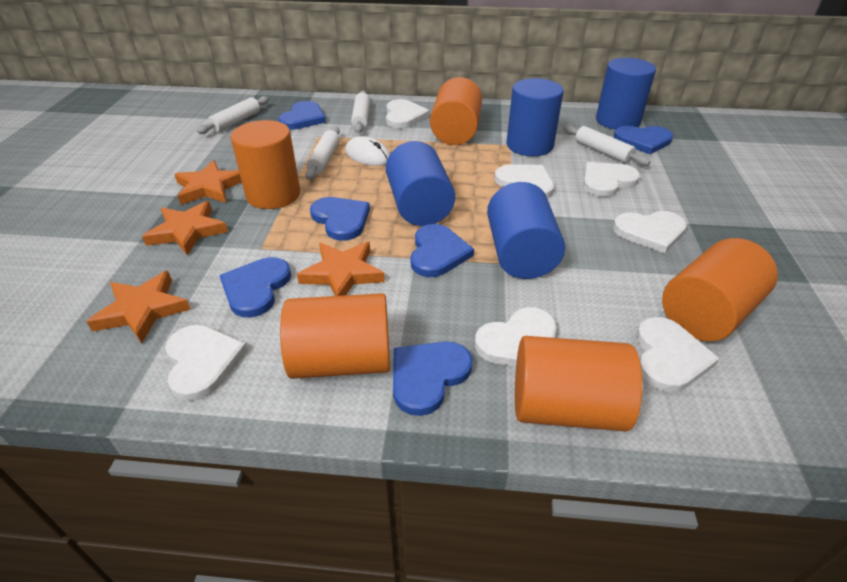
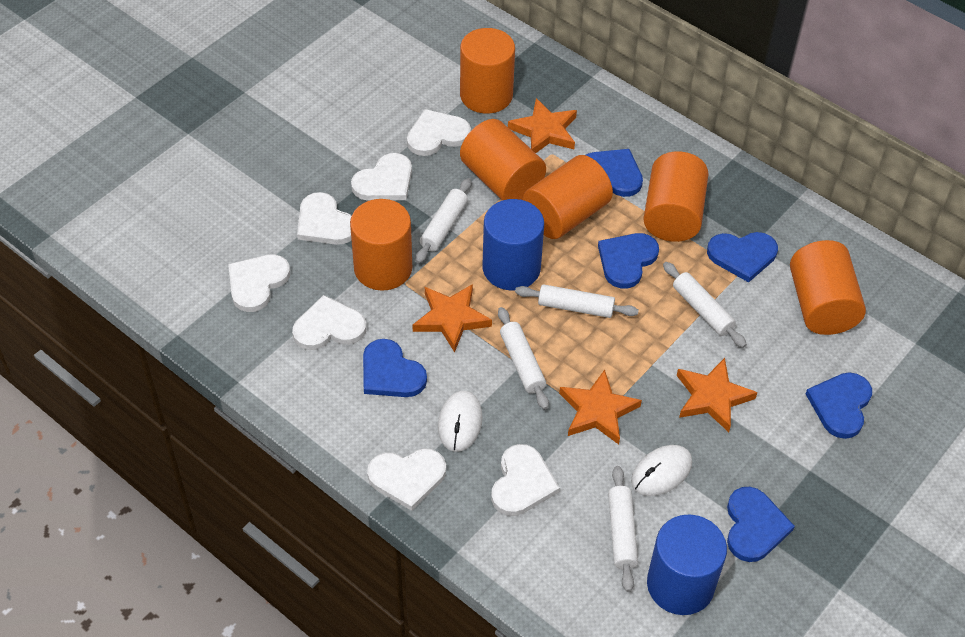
blue cylinder: 4 -> 2
orange cylinder: 5 -> 6
white mouse: 1 -> 2
white rolling pin: 4 -> 5

